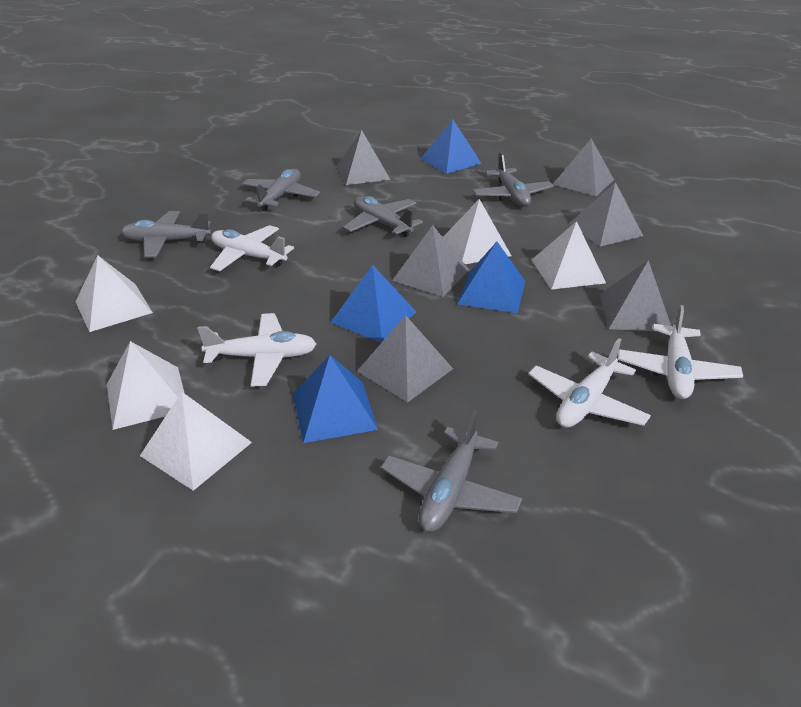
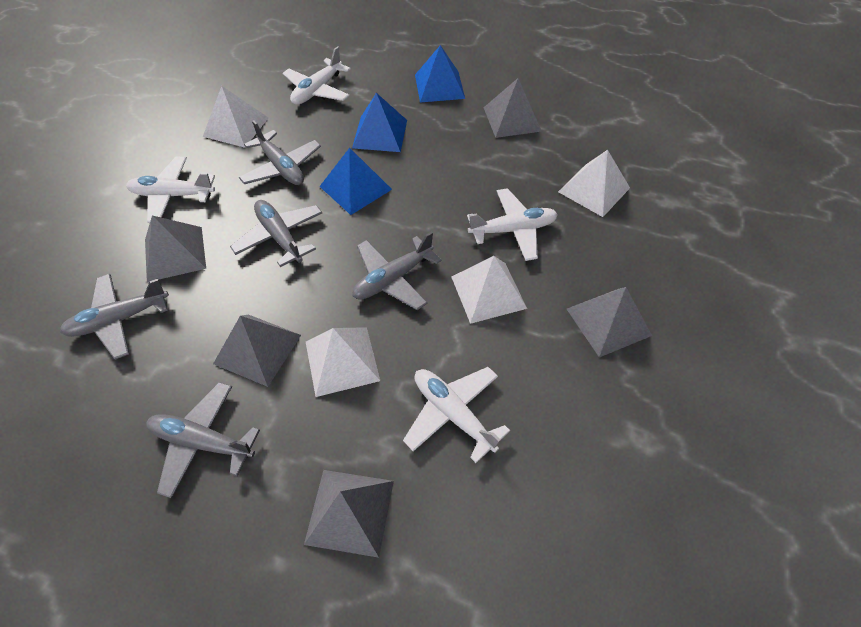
blue pyramid: 4 -> 3
grey pyramid: 6 -> 5
white pyramid: 5 -> 4

